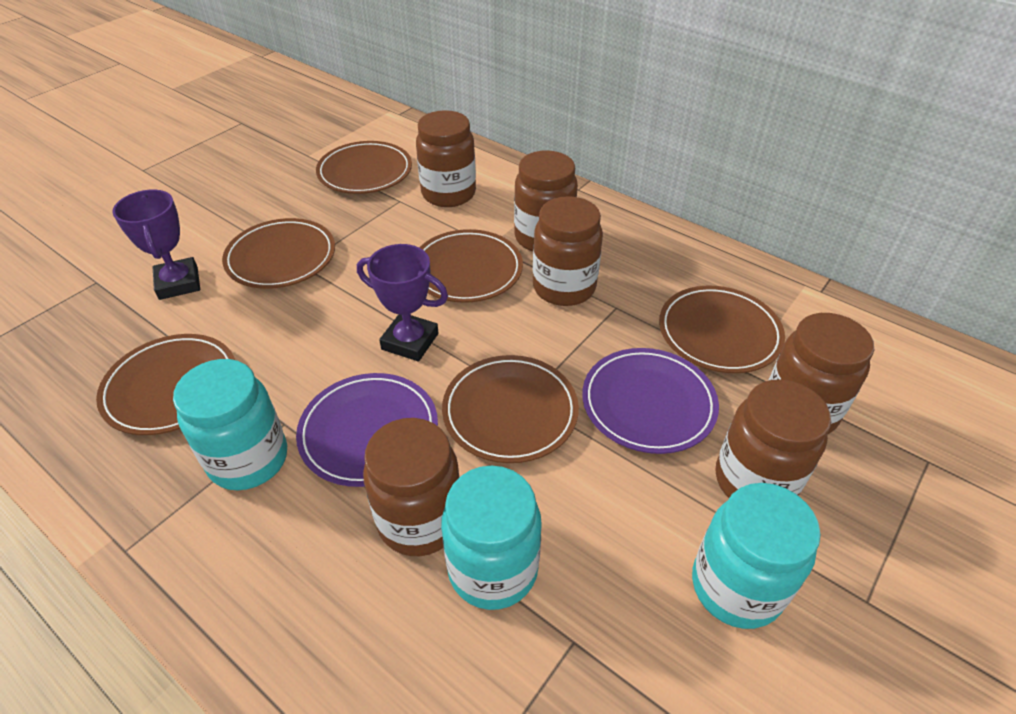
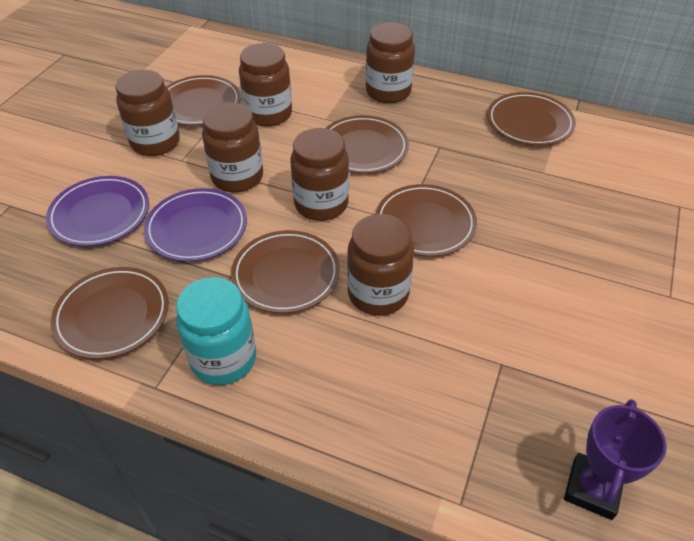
purple trophy: 2 -> 1
turquoise jar: 3 -> 1

